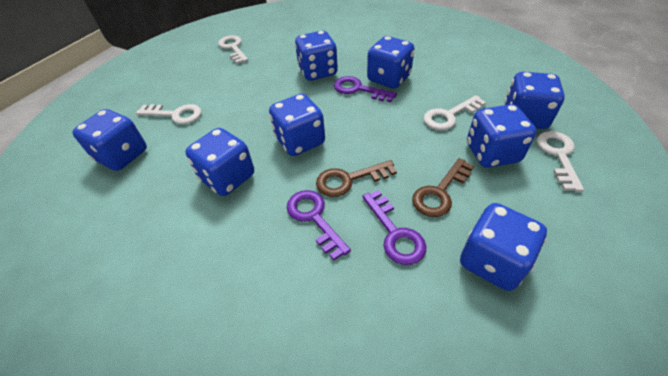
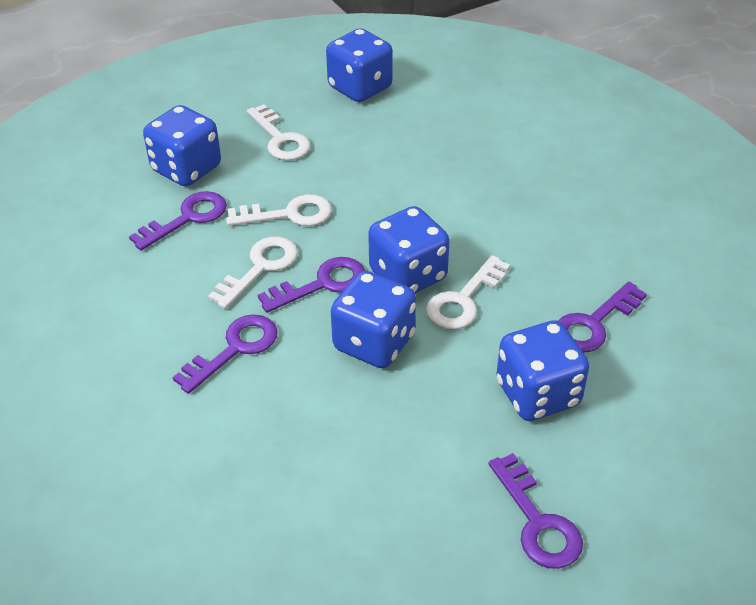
blue dice: 8 -> 5
brown key: 2 -> 0
purple key: 3 -> 5

